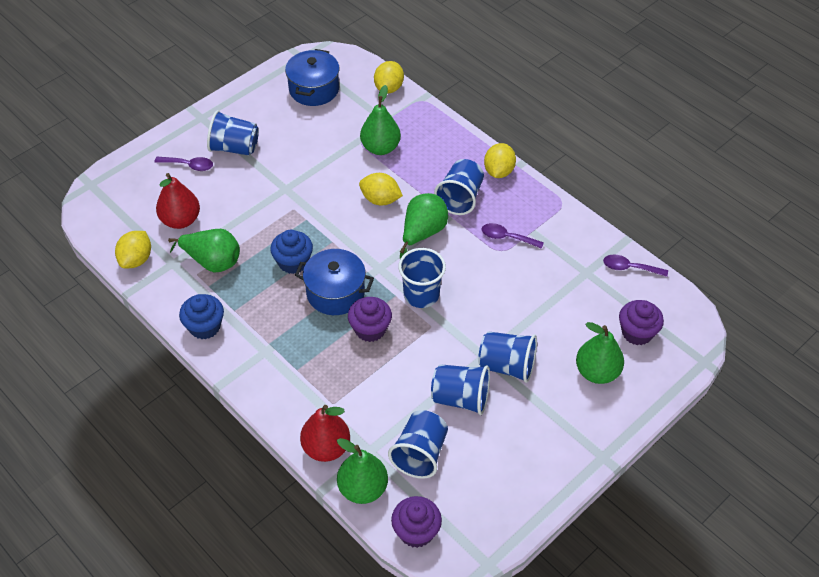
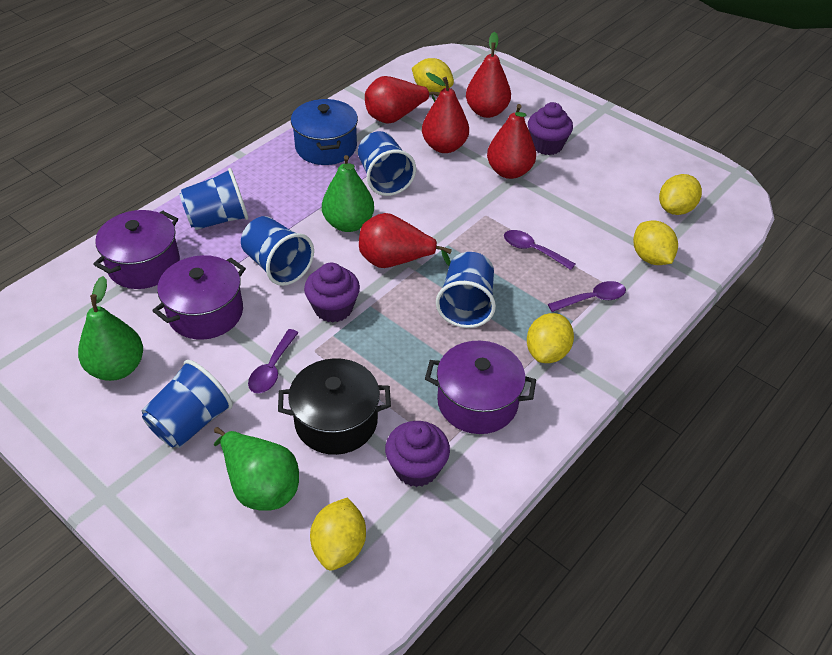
black pot: 0 -> 1
blue cup: 6 -> 5
blue cupcake: 2 -> 0
blue pot: 2 -> 1
green pear: 5 -> 3
purple pot: 0 -> 3
red pear: 2 -> 5
yellow lemon: 4 -> 5

